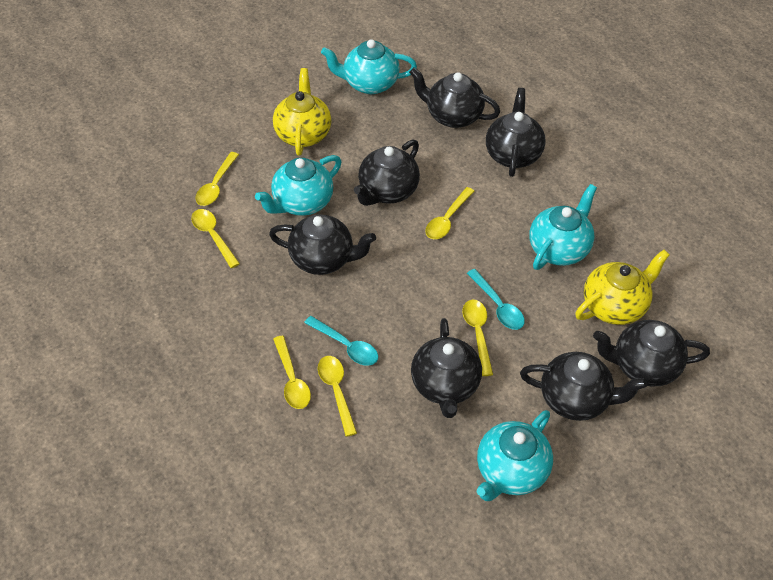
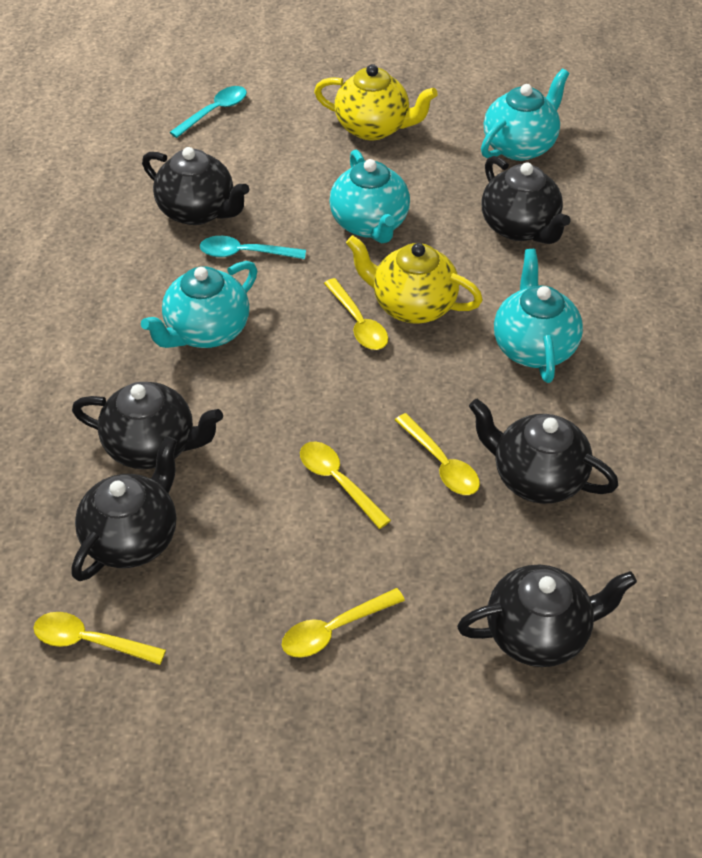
black teapot: 7 -> 6
yellow spoon: 6 -> 5

